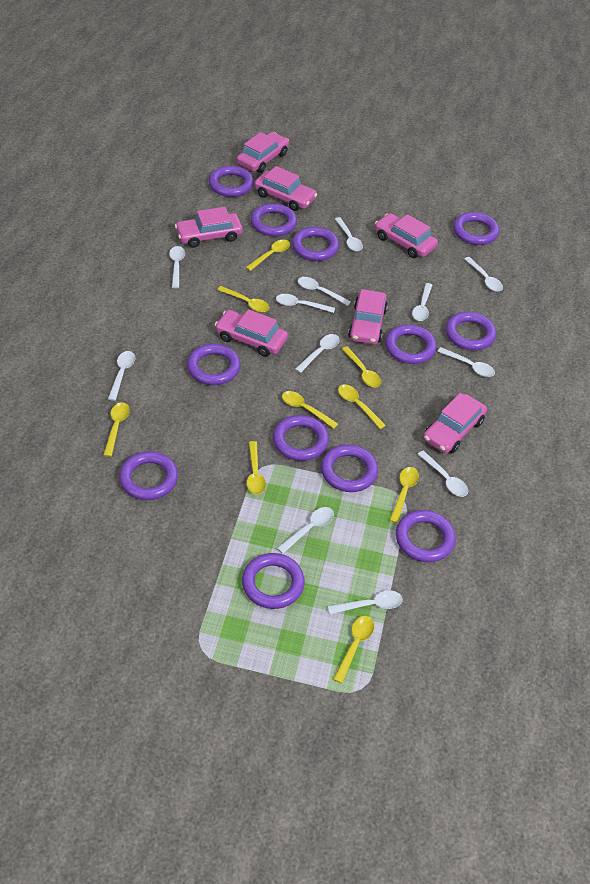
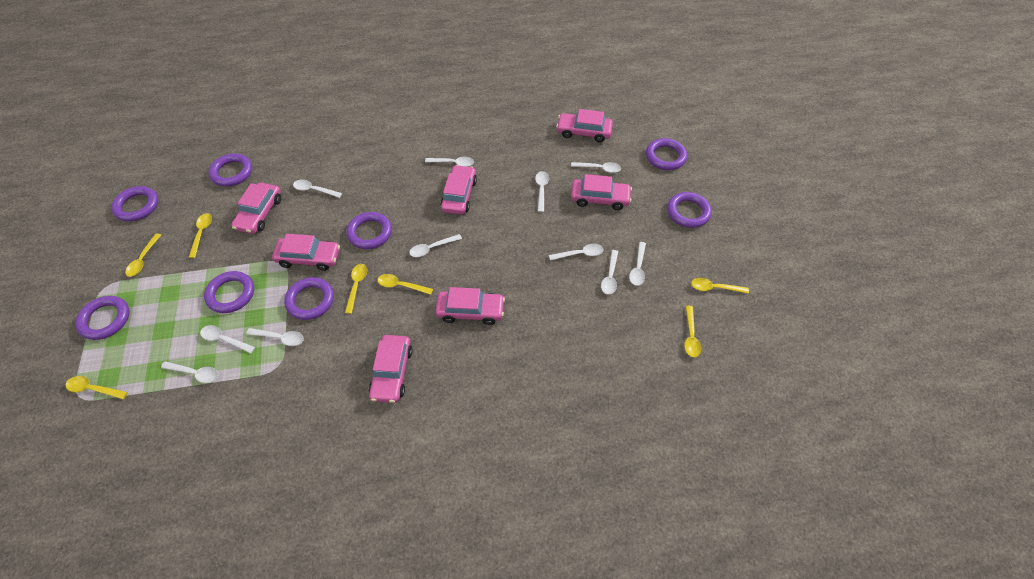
purple ring: 12 -> 8
white spoon: 12 -> 11
yellow spoon: 9 -> 7

